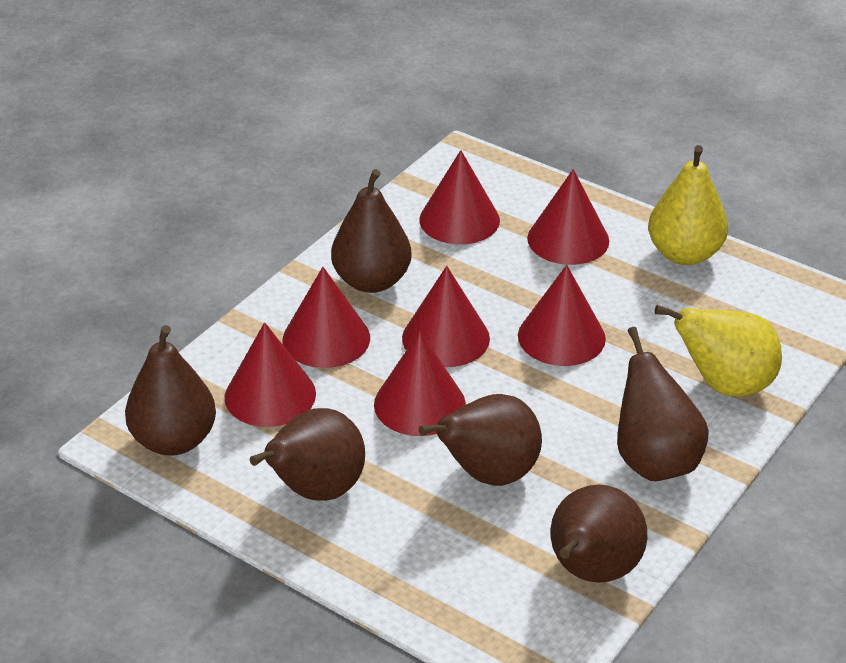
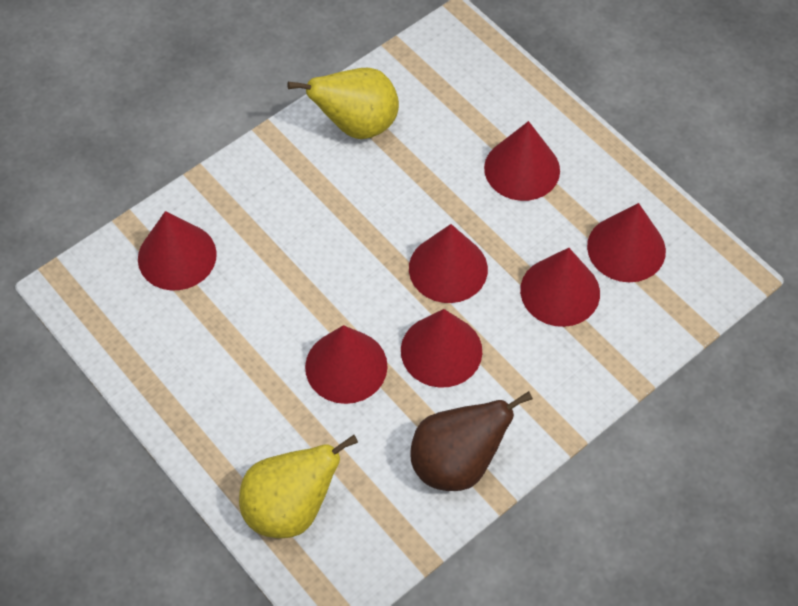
brown pear: 6 -> 1

